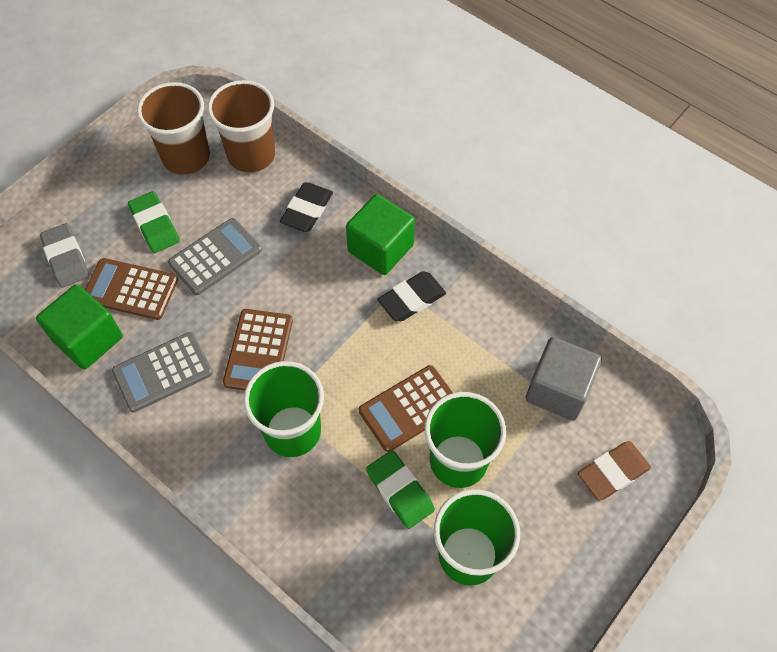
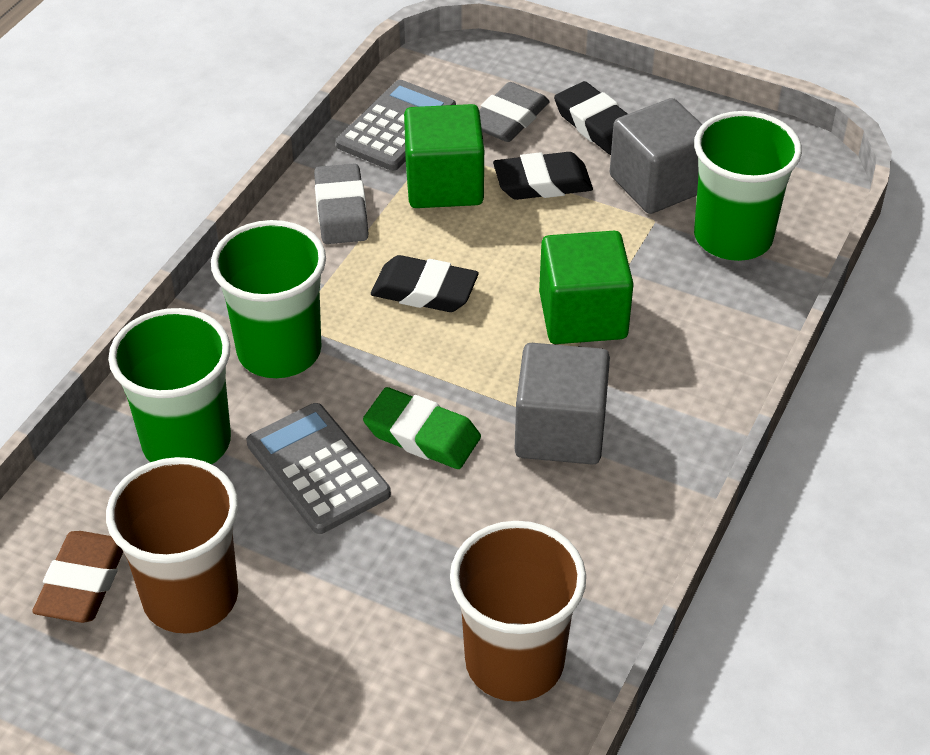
black eraser: 2 -> 3
brown calculator: 3 -> 0
green eraser: 2 -> 1
grey cube: 1 -> 2
grey eraser: 1 -> 2

